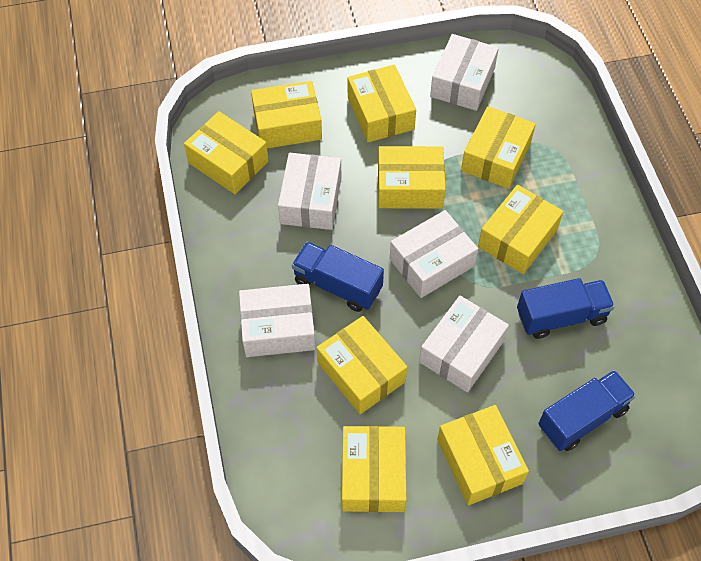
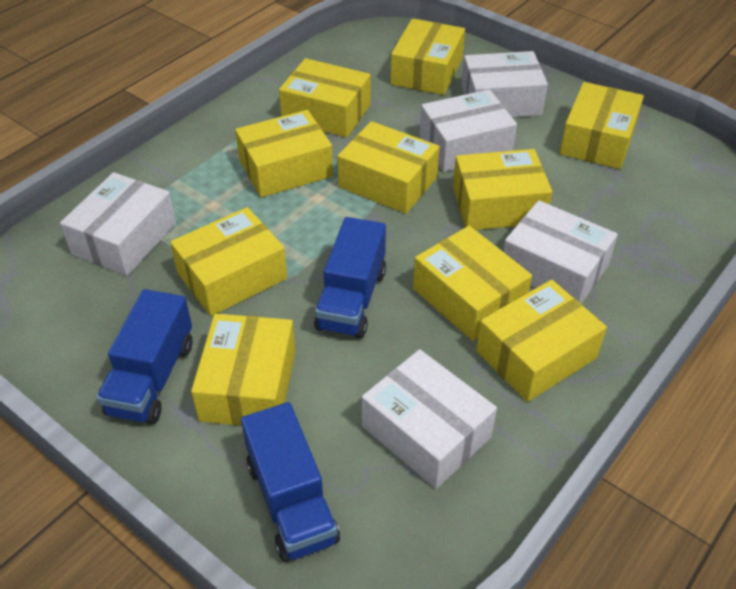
yellow box: 9 -> 10

